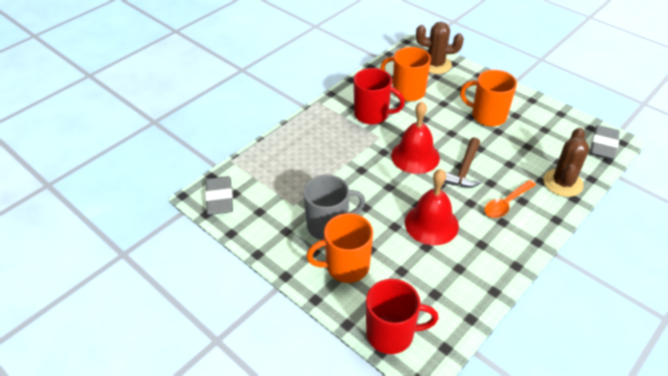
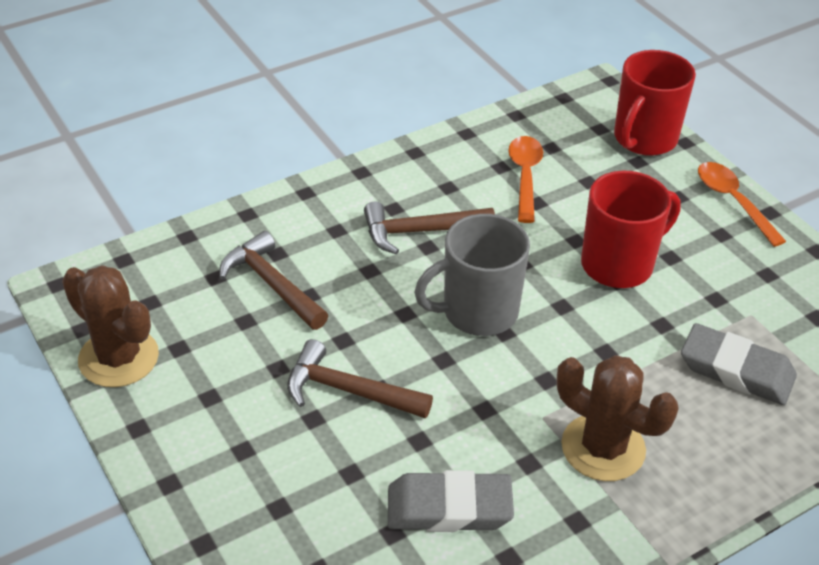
brown hammer: 1 -> 3
orange mug: 3 -> 0
orange spoon: 1 -> 2
red bell: 2 -> 0

